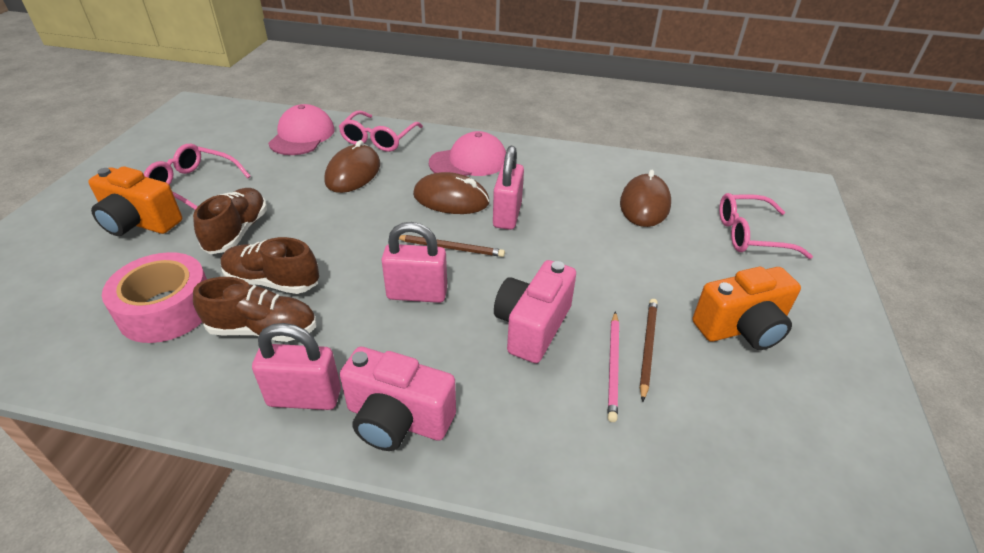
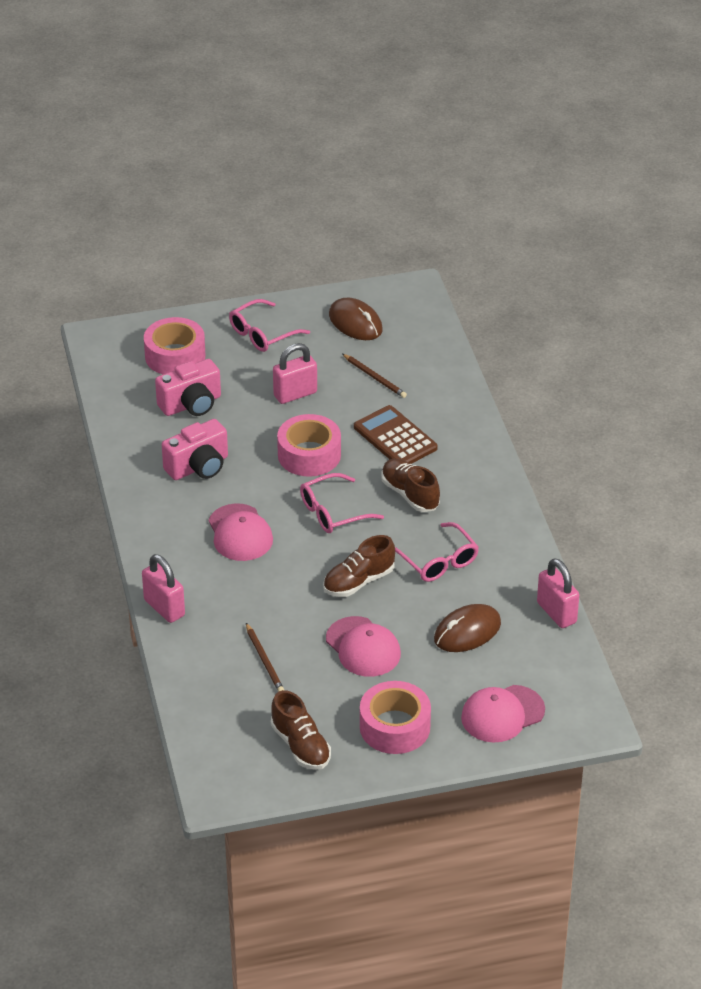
brown calculator: 0 -> 1
brown mouse: 3 -> 2
orange camera: 2 -> 0
pink cap: 2 -> 3
pink pencil: 1 -> 0
pink tape: 1 -> 3

